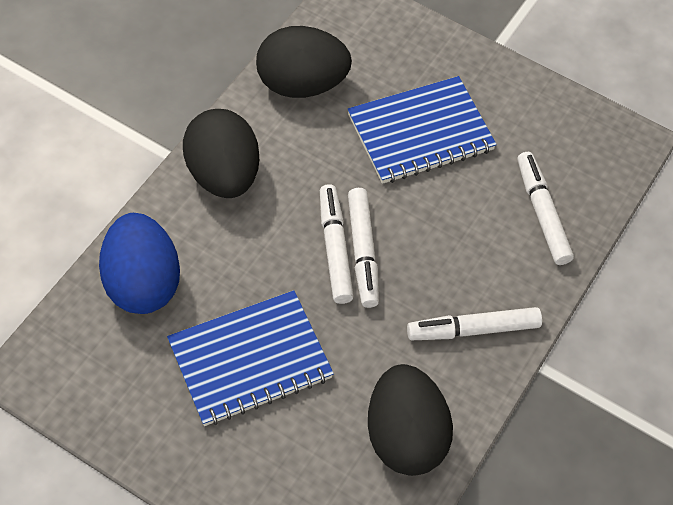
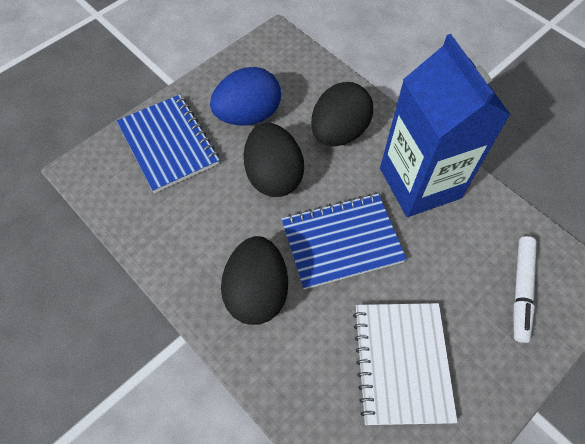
blue carton: 0 -> 1
white marker: 4 -> 1
white notebook: 0 -> 1

